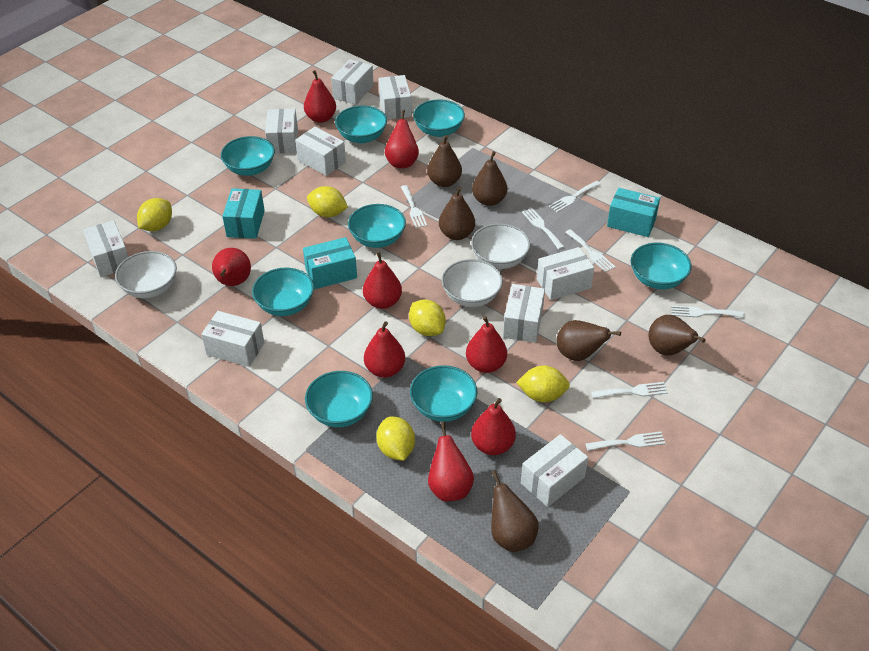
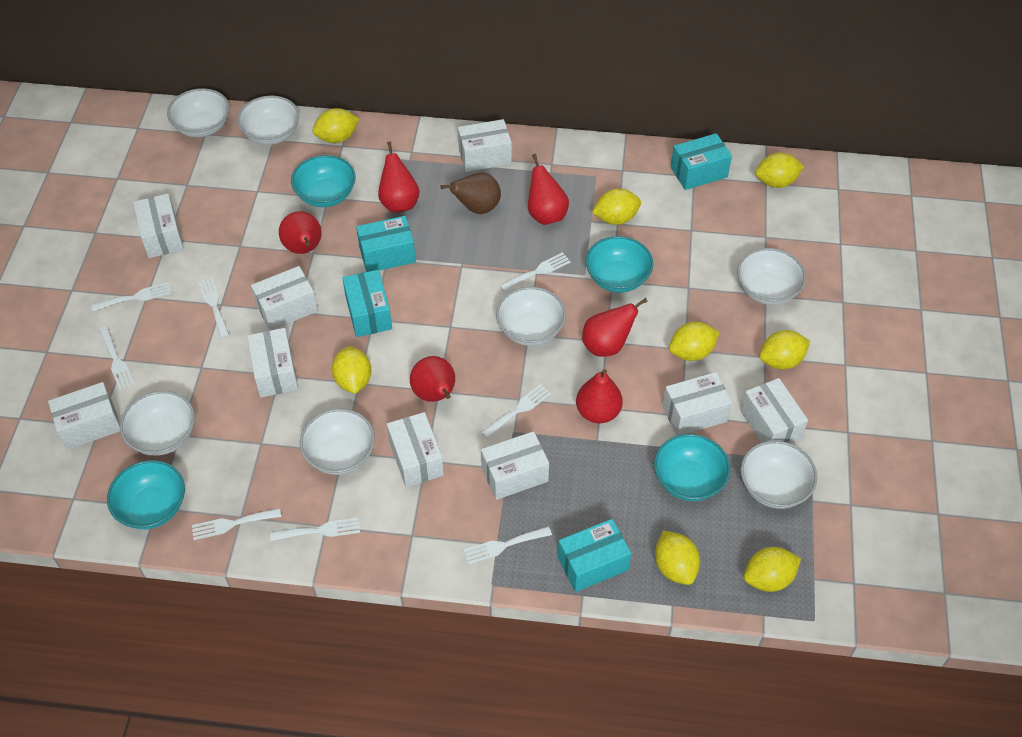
brown pear: 6 -> 1
red pear: 8 -> 6
turquoise bowl: 8 -> 4
turquoise box: 3 -> 4
white bowl: 3 -> 7
white fork: 7 -> 8
yellow lemon: 5 -> 8

